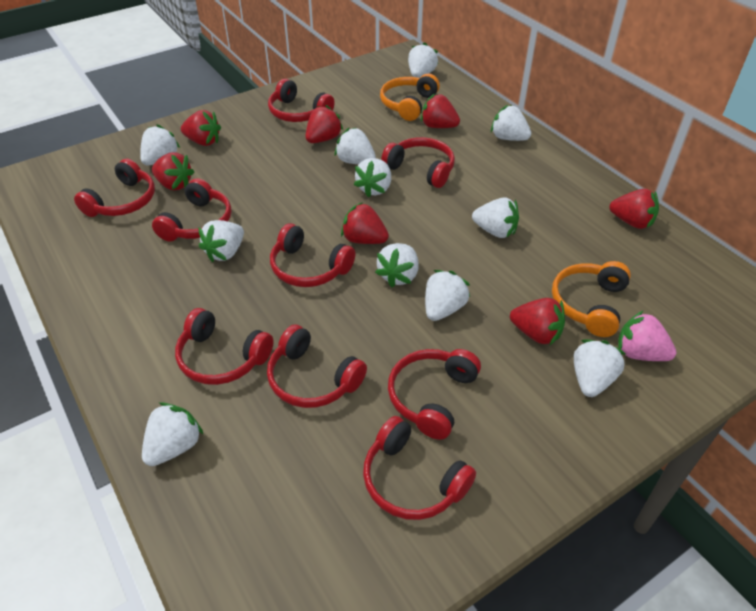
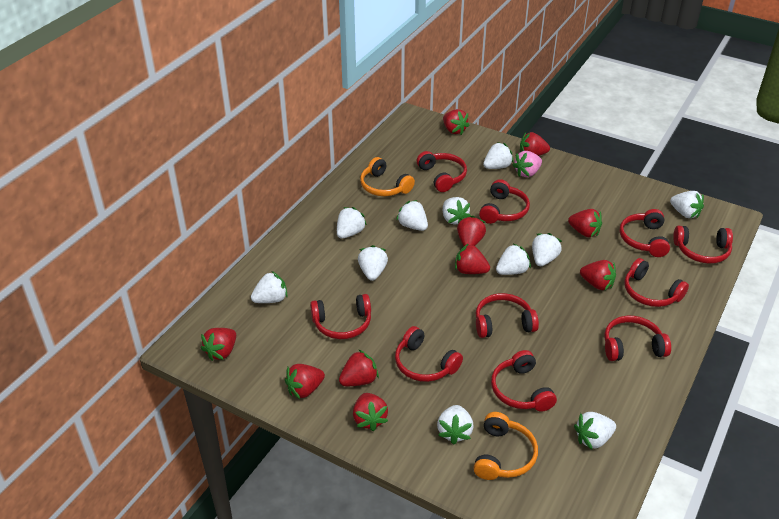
red headphones: 9 -> 10
red strawberry: 7 -> 10

